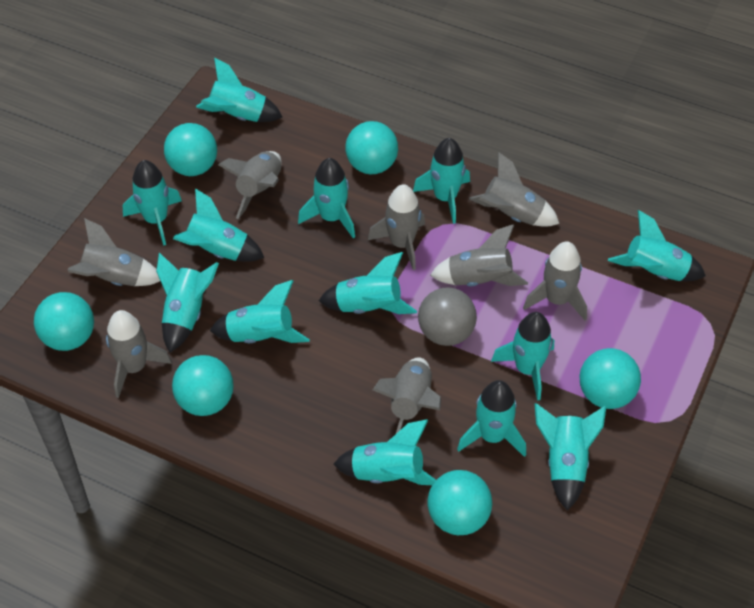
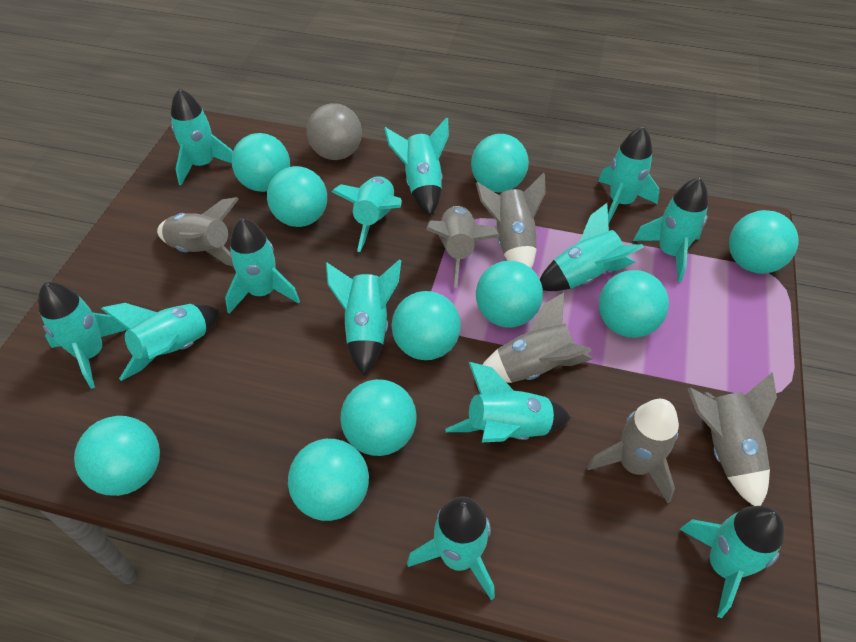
grey rocket: 8 -> 6
turquoise ball: 6 -> 10

